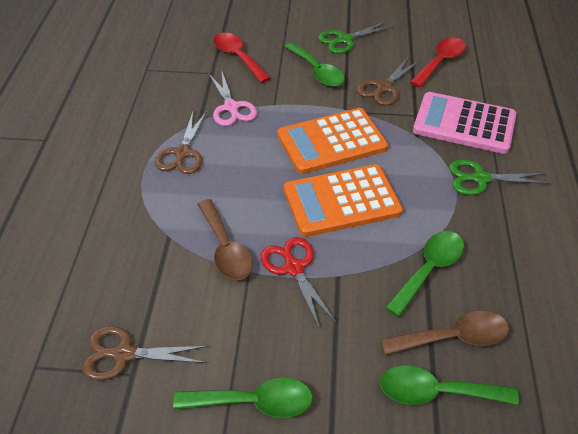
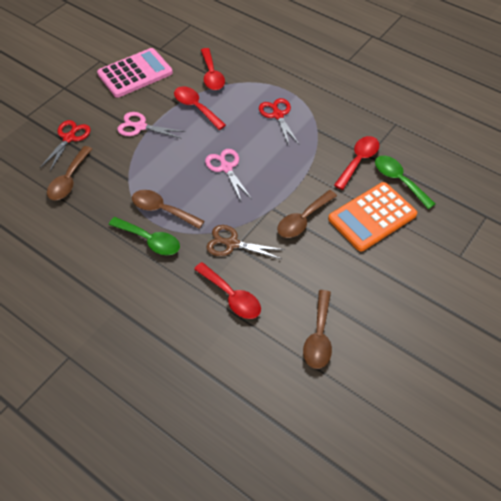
brown scissors: 3 -> 1
brown spoon: 2 -> 4
green scissors: 2 -> 0
green spoon: 4 -> 2
orange calculator: 2 -> 1
pink scissors: 1 -> 2
red scissors: 1 -> 2
red spoon: 2 -> 4

